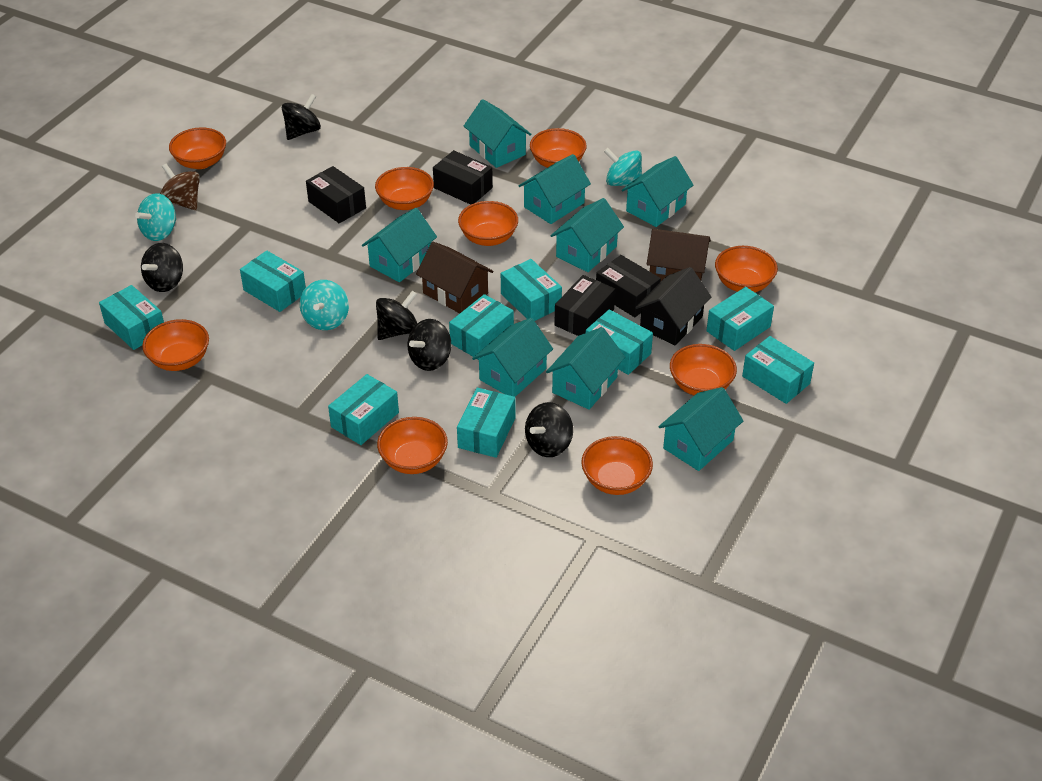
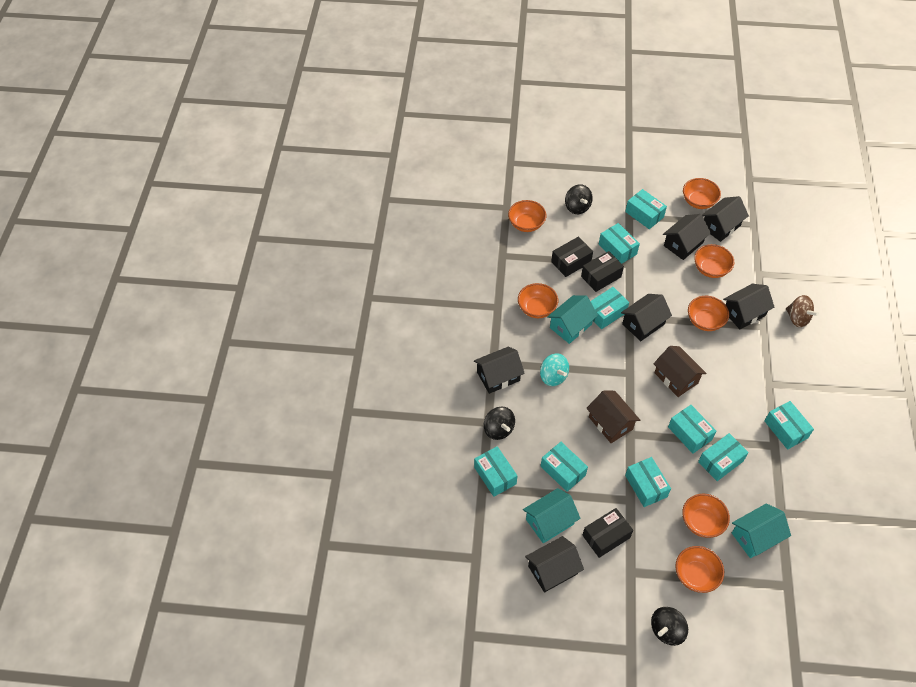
black box: 4 -> 3
black house: 1 -> 6
black spinning top: 5 -> 3
orange bowl: 9 -> 7
turquoise house: 8 -> 3
turquoise spinning top: 3 -> 1

